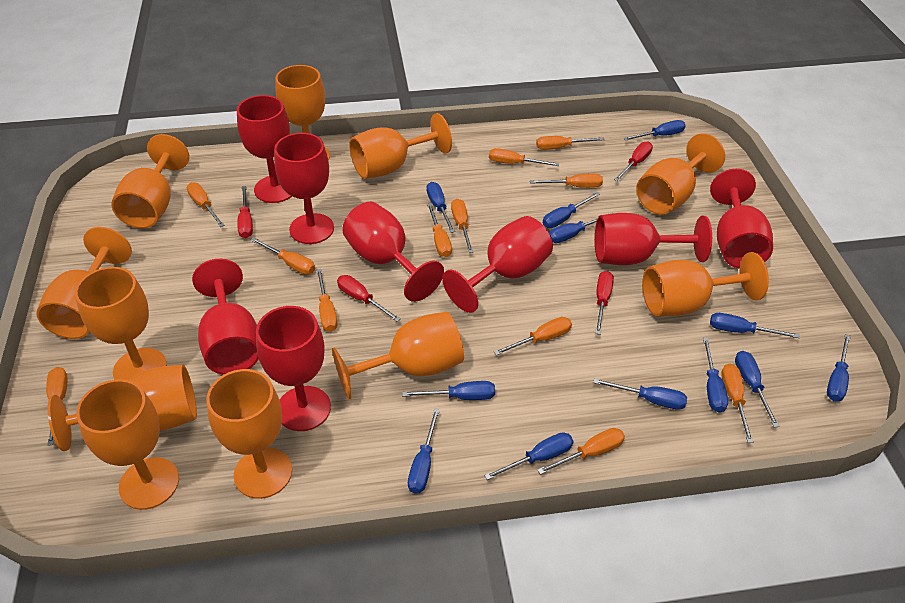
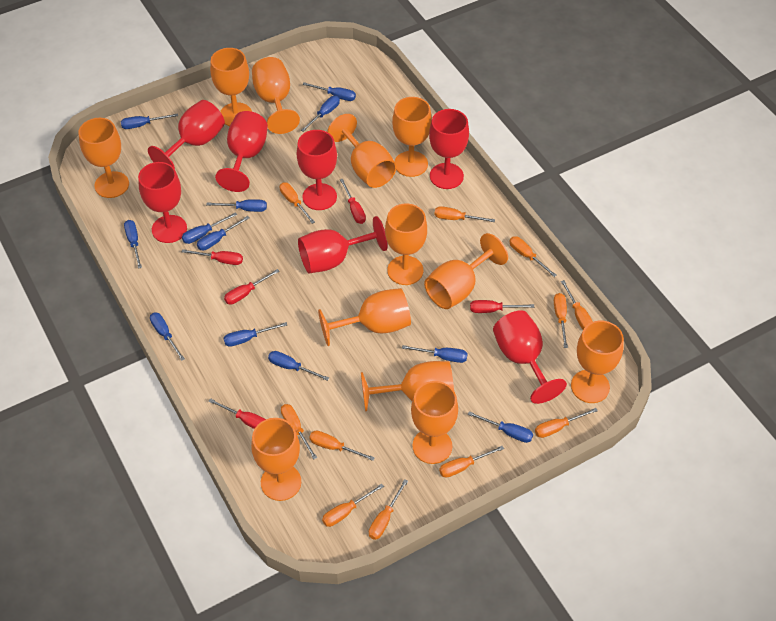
orange goblet: 11 -> 12
orange screwdriver: 12 -> 11
red goblet: 8 -> 7
red screwdriver: 4 -> 5

